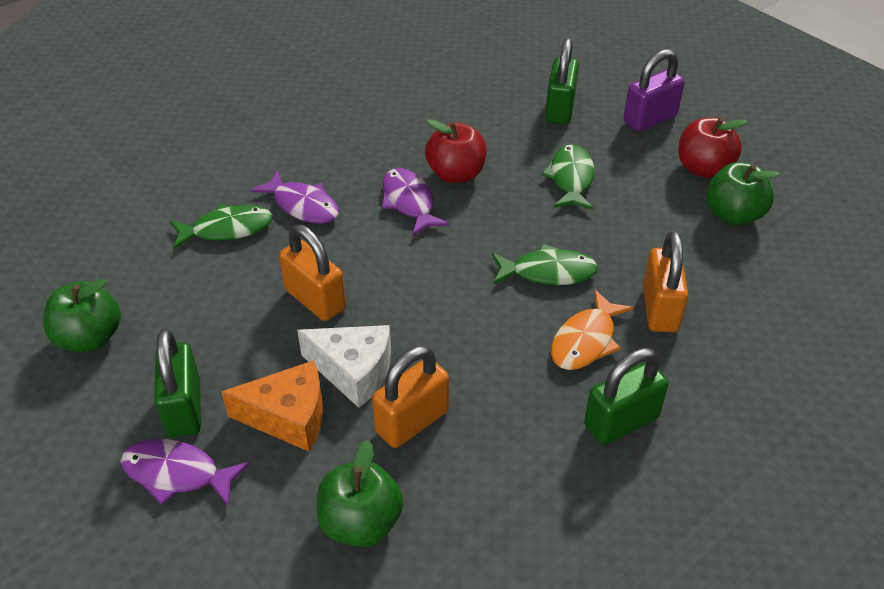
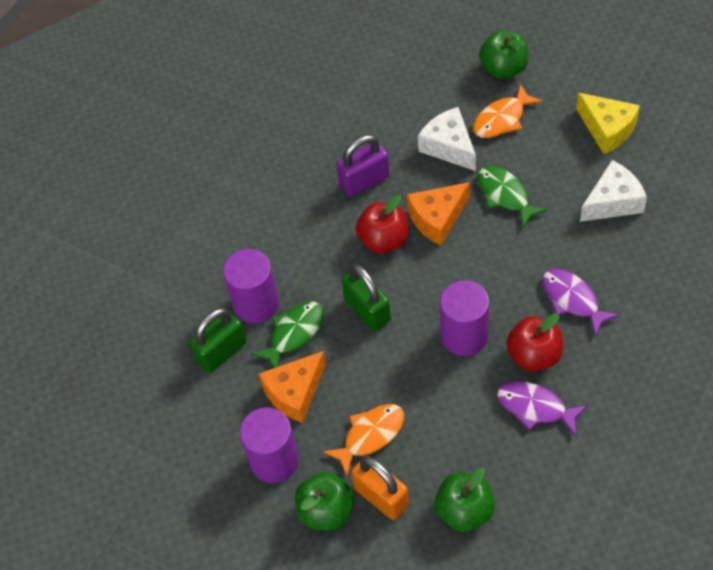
green fish: 3 -> 2
green padlock: 3 -> 2
orange cheese: 1 -> 2
orange fish: 1 -> 2
orange padlock: 3 -> 1
purple cylinder: 0 -> 3
purple fish: 3 -> 2
white cheese: 1 -> 2
yellow cheese: 0 -> 1

